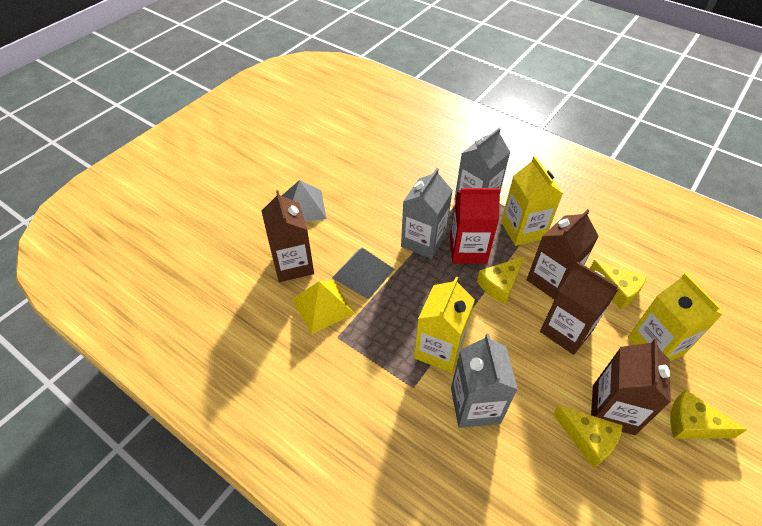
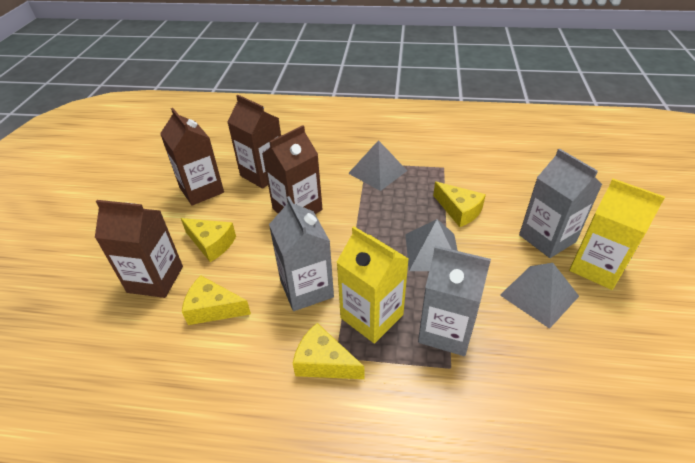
grey pyramid: 2 -> 3
red carton: 1 -> 0
yellow carton: 3 -> 2
yellow pyramid: 1 -> 0

